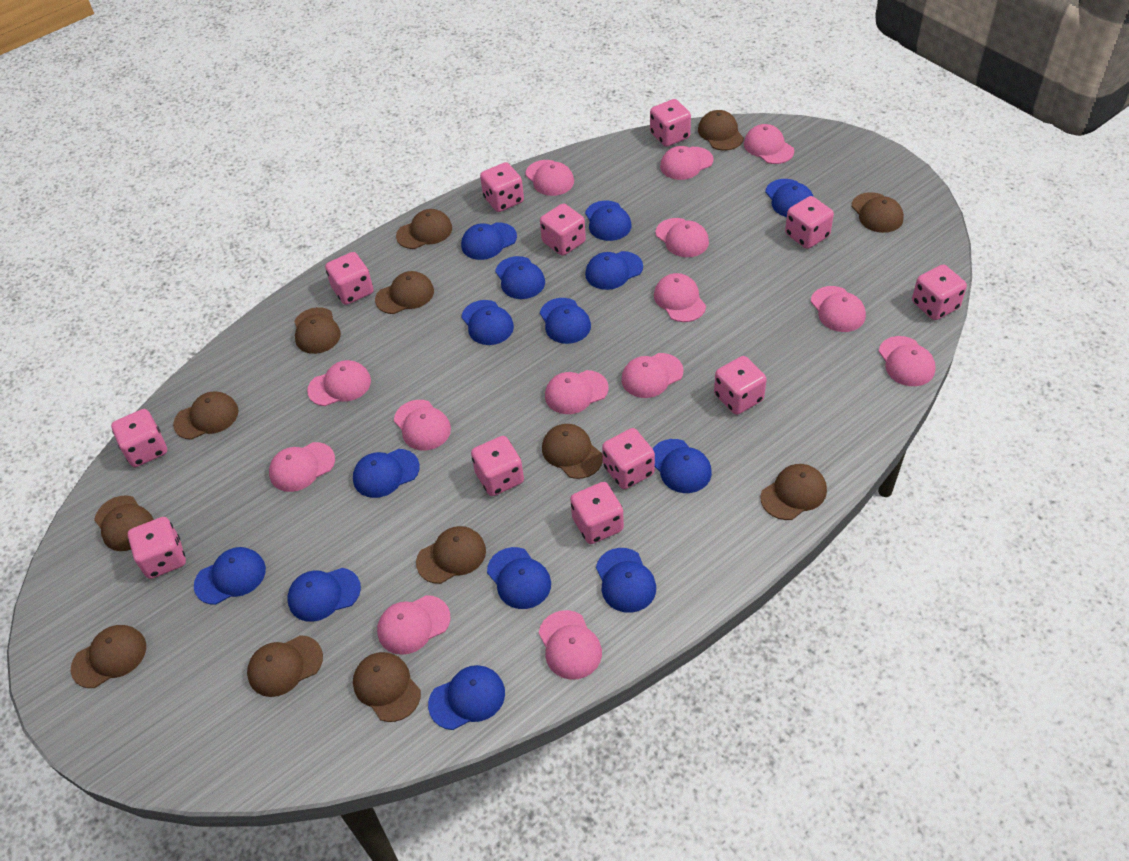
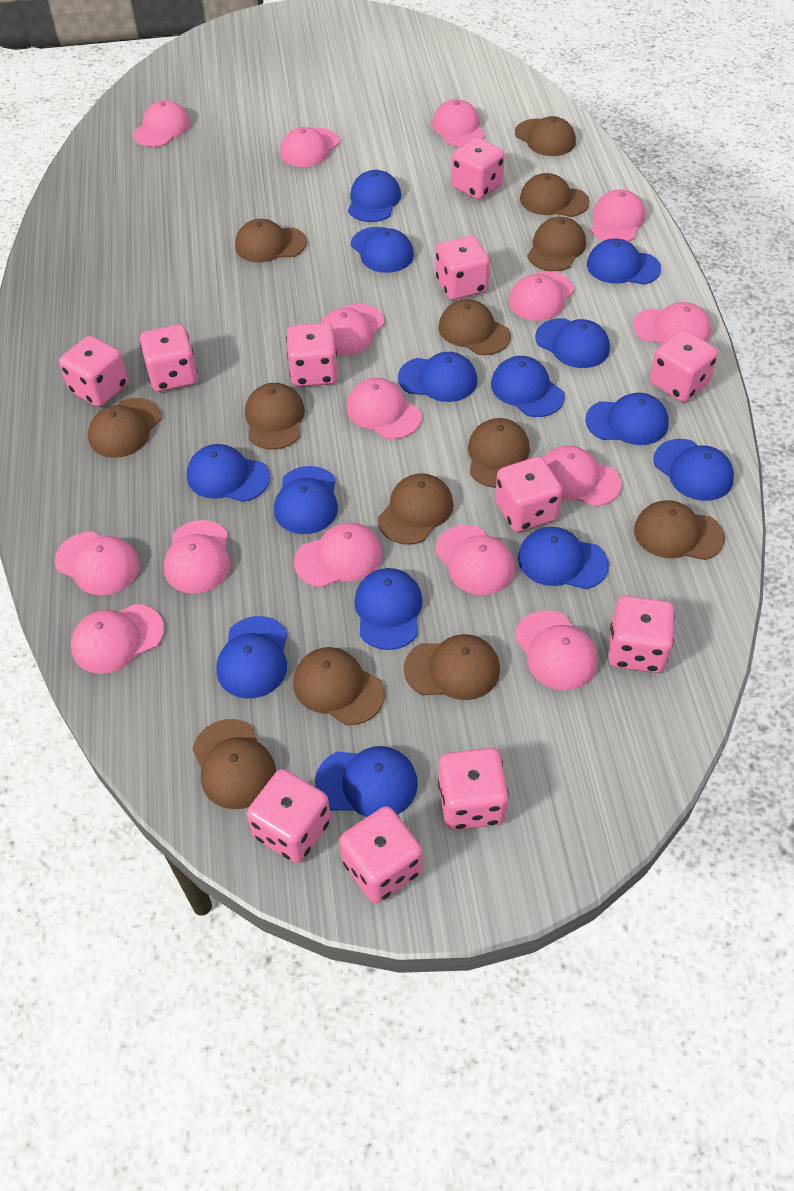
pink cap: 14 -> 15
pink dice: 12 -> 11

